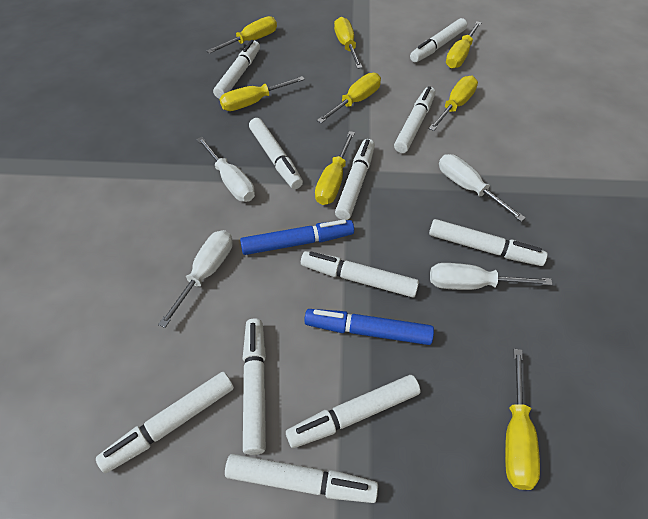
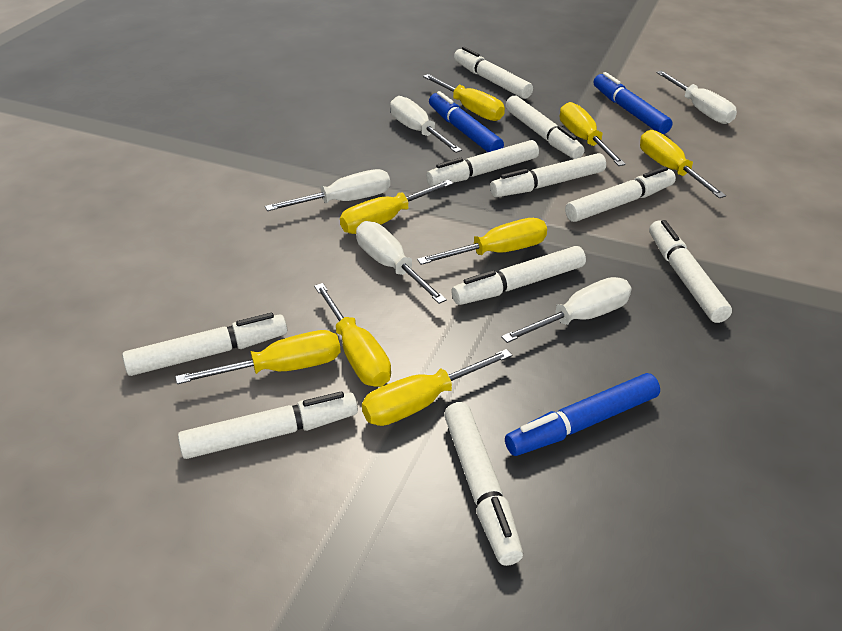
blue marker: 2 -> 3
white marker: 11 -> 10
white screwdriver: 4 -> 5

